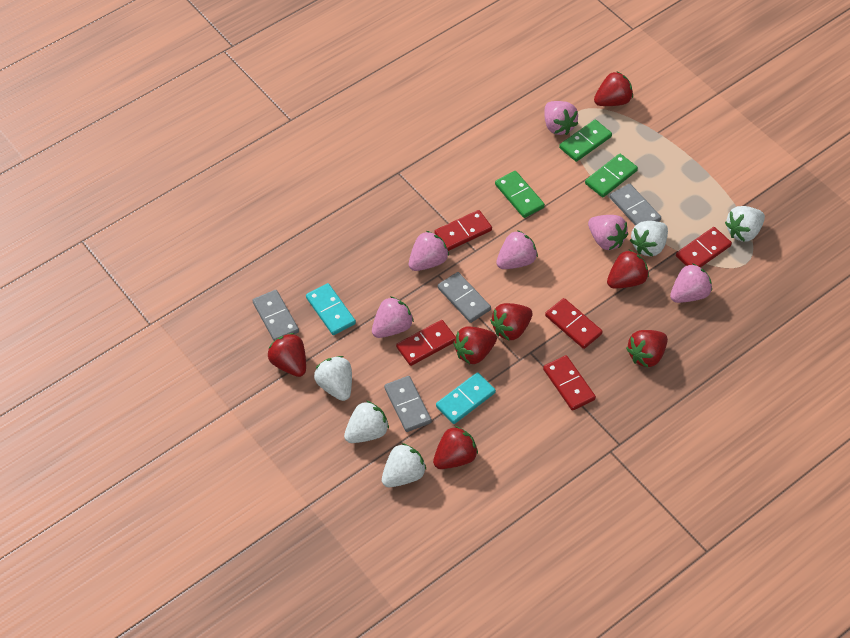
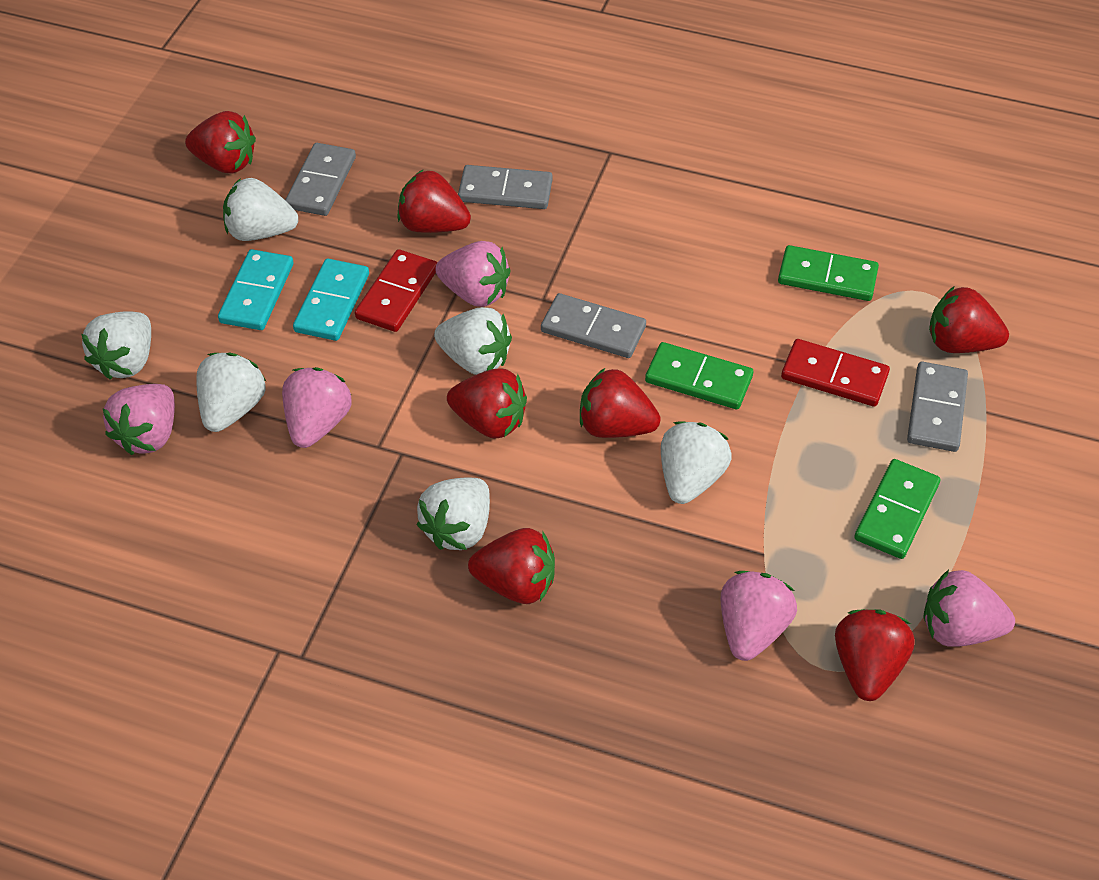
pink strawberry: 6 -> 5
red domino: 5 -> 2
white strawberry: 5 -> 6

